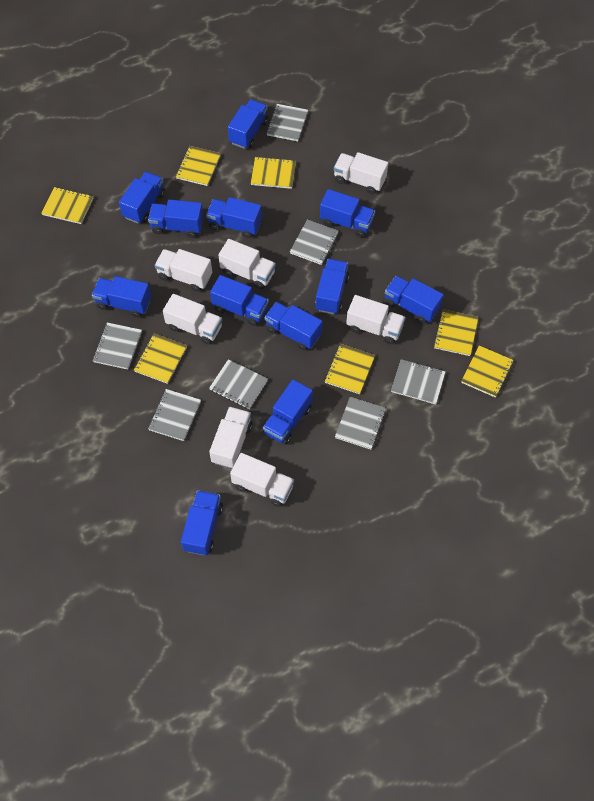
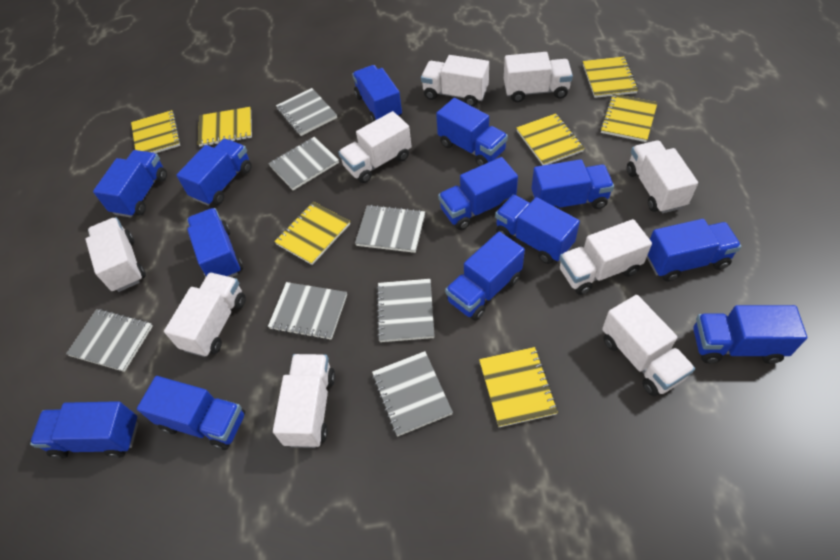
blue truck: 12 -> 13
white truck: 7 -> 9

